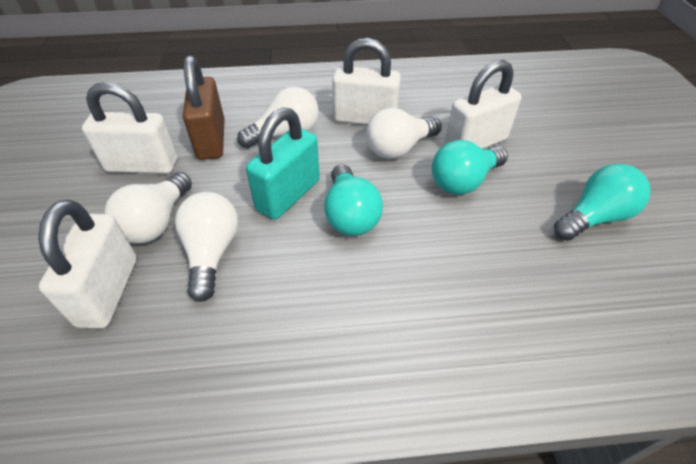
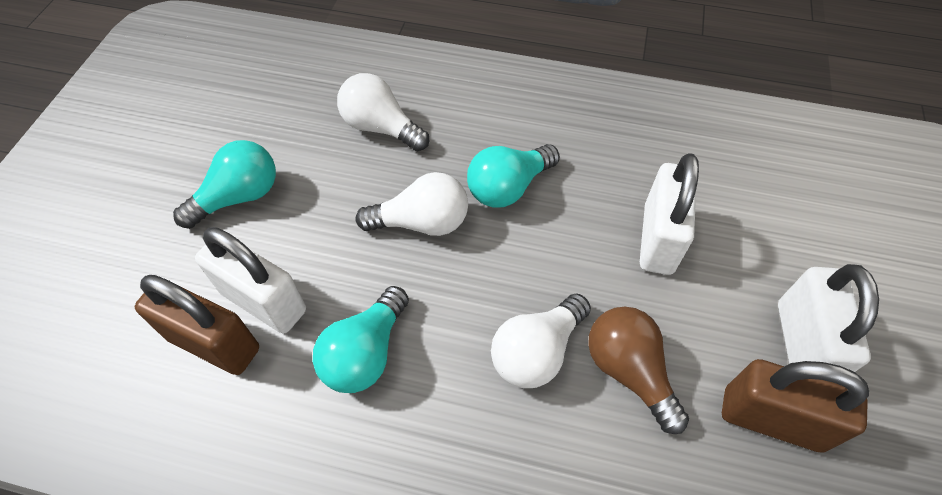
brown light bulb: 0 -> 1
brown padlock: 1 -> 2
turquoise padlock: 1 -> 0
white light bulb: 4 -> 3
white padlock: 4 -> 3

